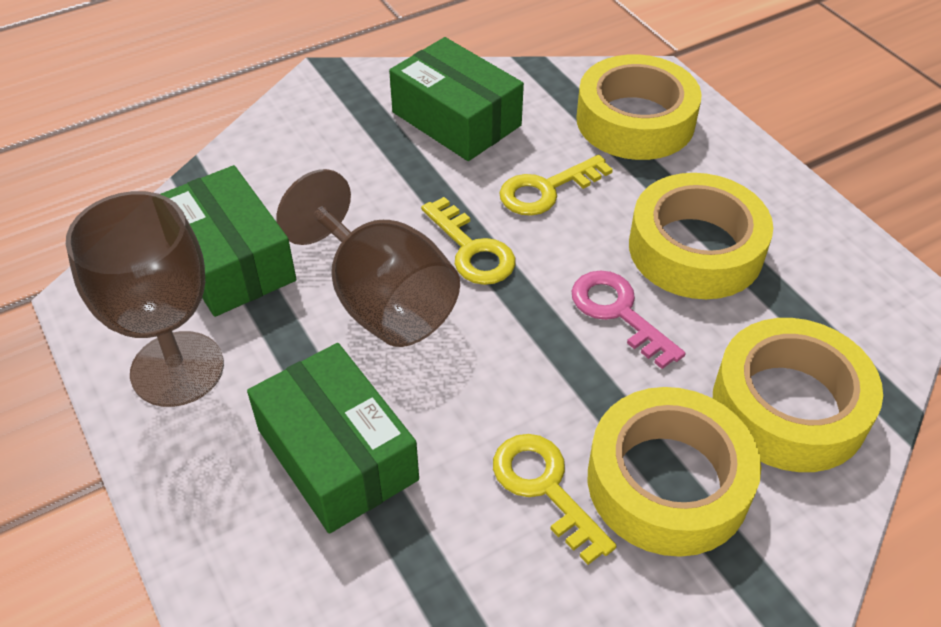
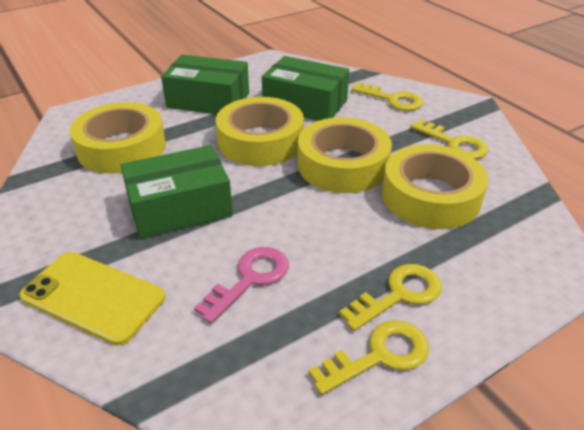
brown goblet: 2 -> 0
yellow key: 3 -> 4
yellow phone: 0 -> 1

